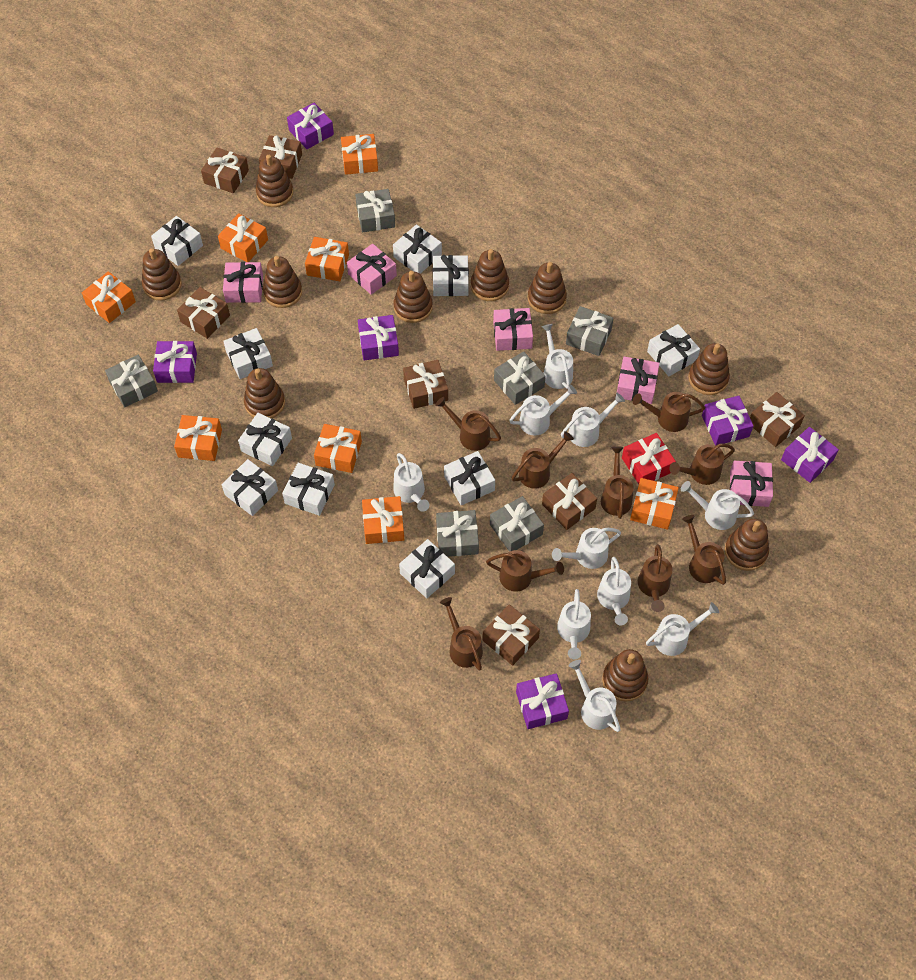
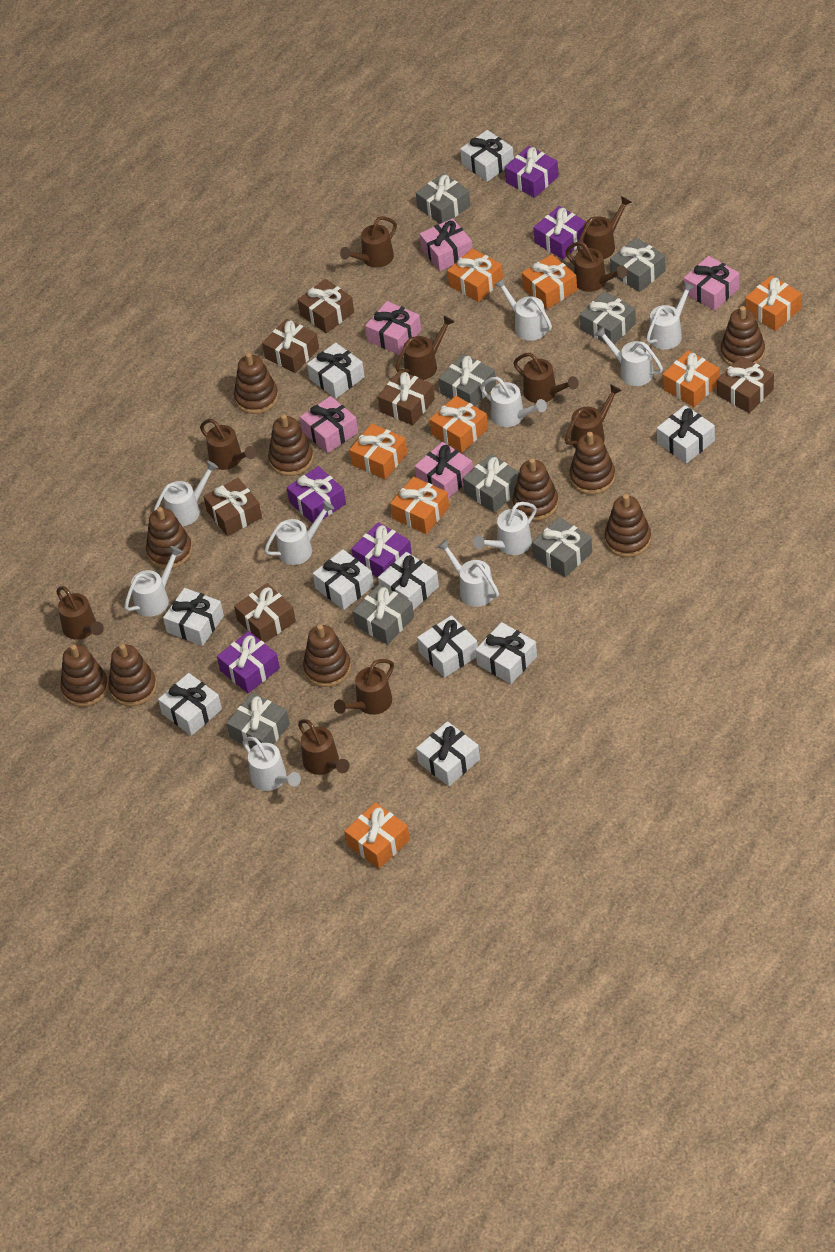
brown gift: 7 -> 6
brown watering can: 9 -> 10
grey gift: 6 -> 8
purple gift: 6 -> 5
red gift: 1 -> 0

